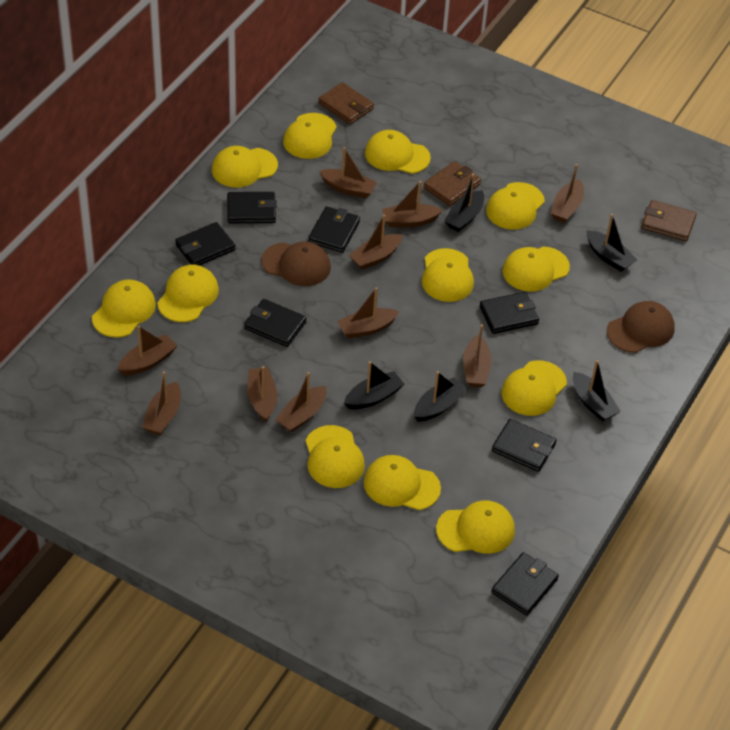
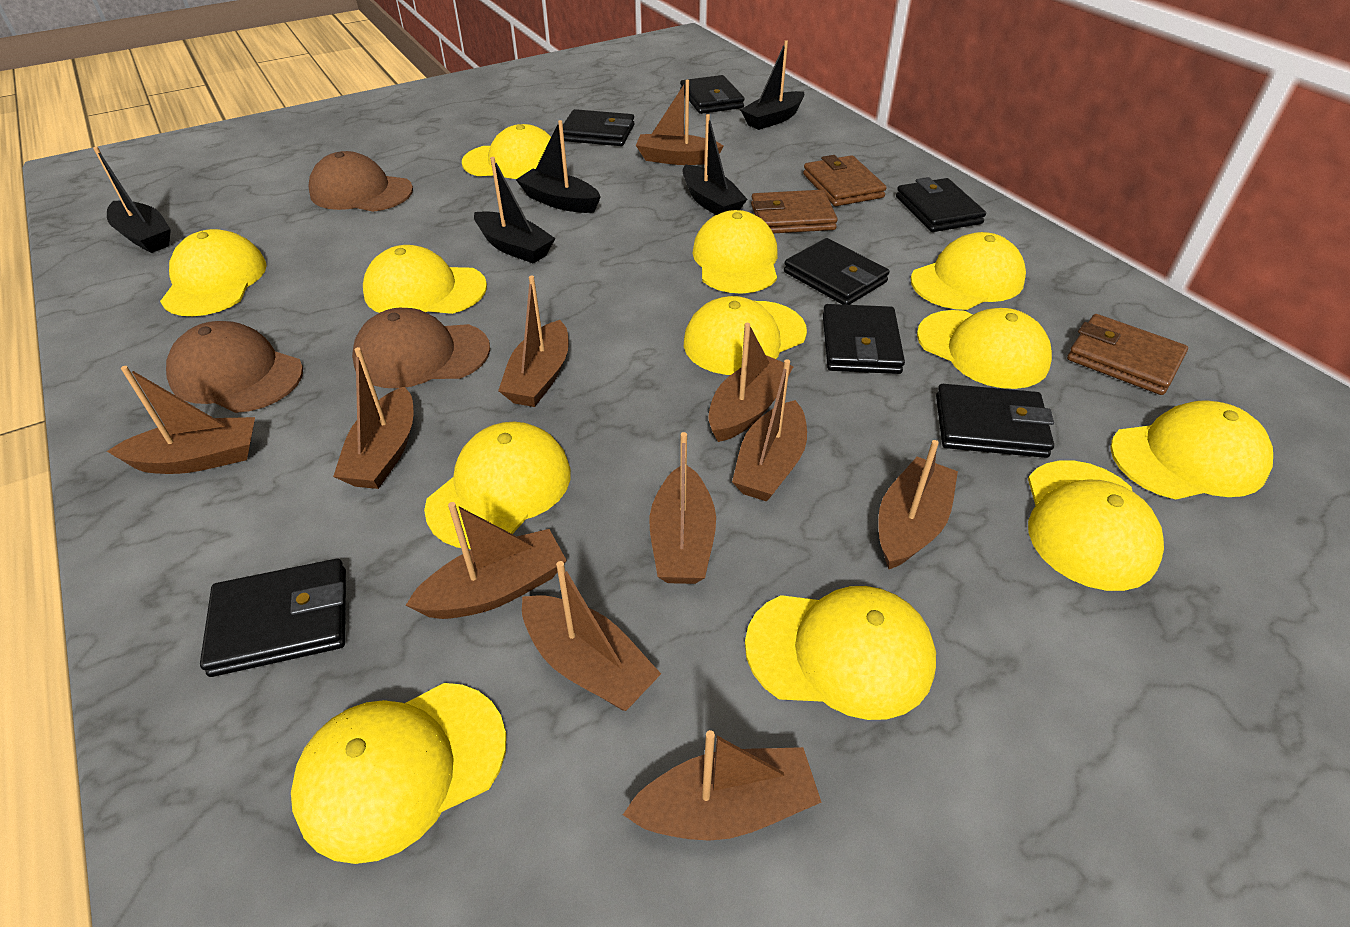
brown boat: 10 -> 11
brown cap: 2 -> 3

